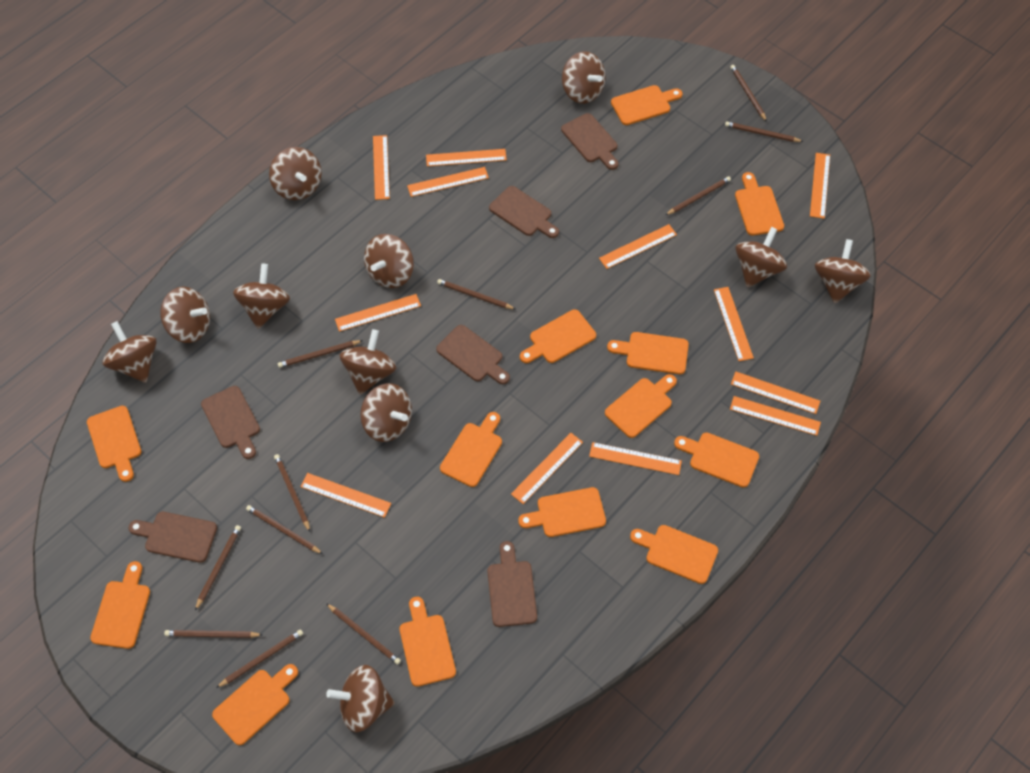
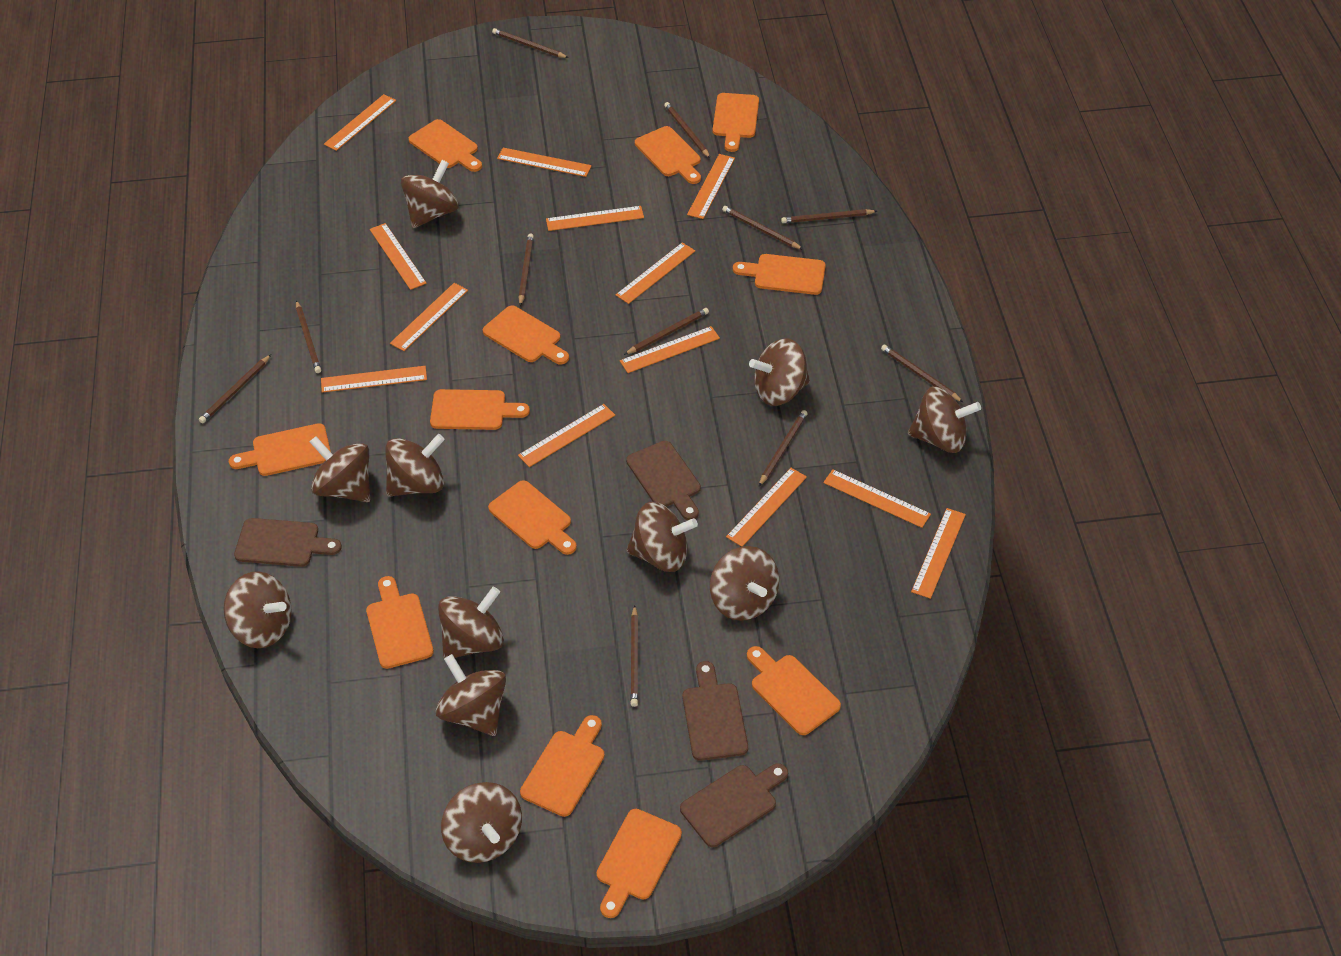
brown cutting board: 6 -> 4
orange cutting board: 13 -> 12
orange ruler: 12 -> 13

